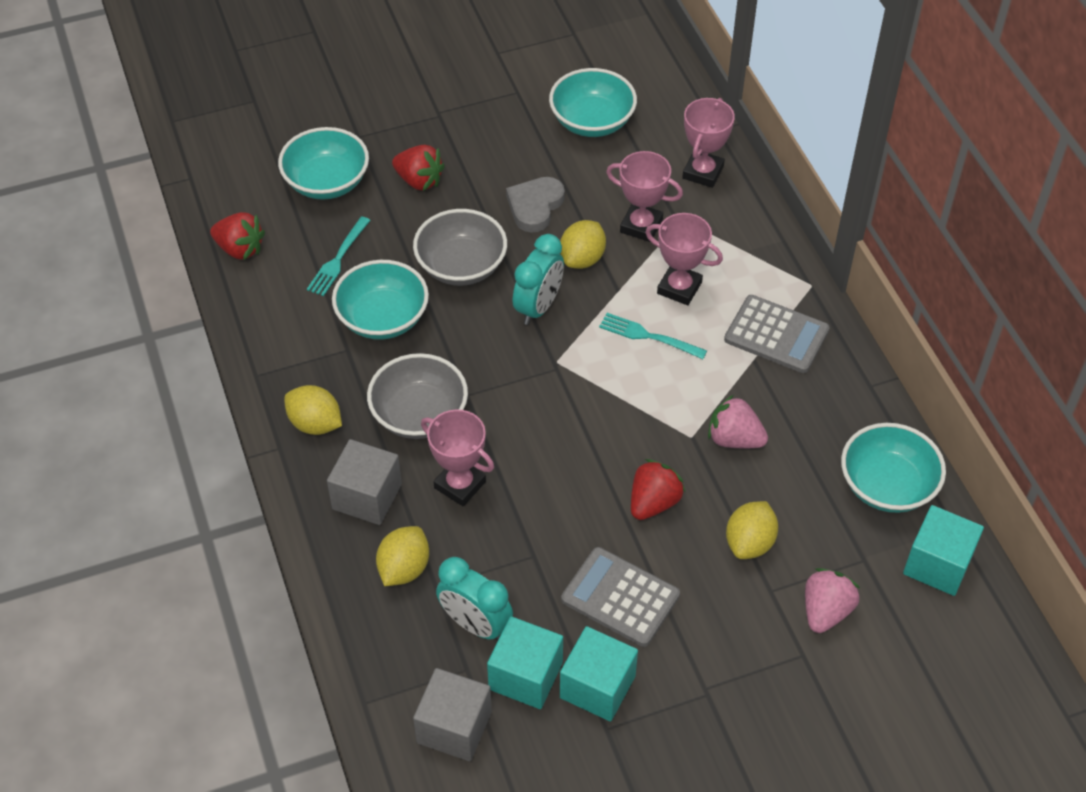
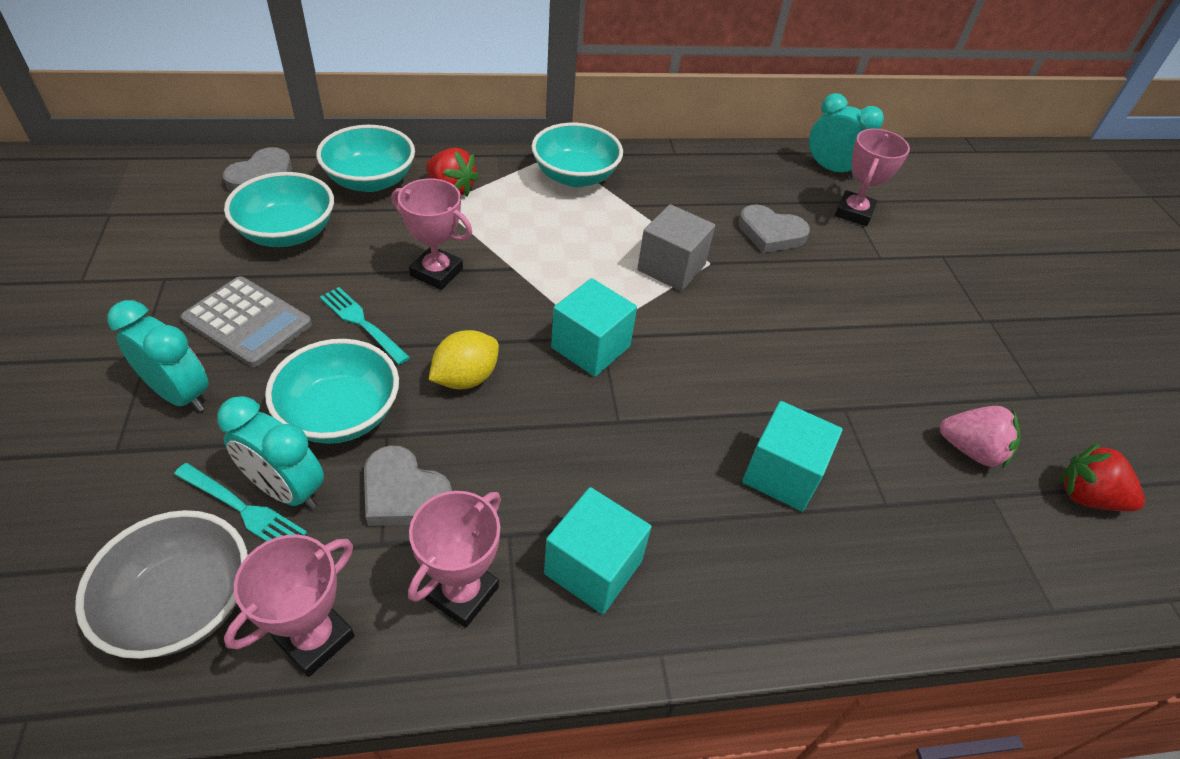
grey bowl: 2 -> 1
grey calculator: 2 -> 1
grey cube: 2 -> 1
grey heart: 1 -> 3
pink strawberry: 2 -> 1
red strawberry: 3 -> 2
turquoise clock: 2 -> 3
yellow lemon: 4 -> 1

